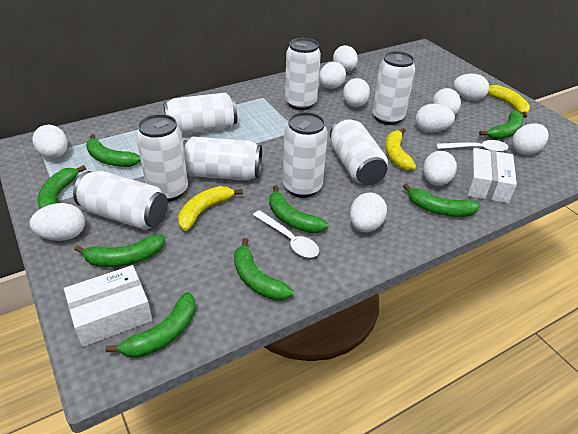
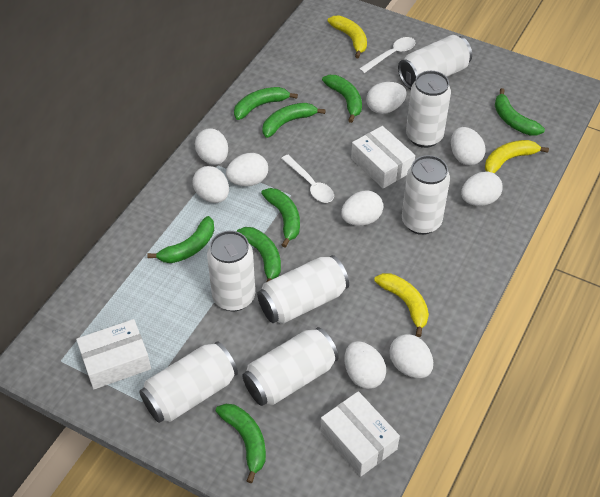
white box: 2 -> 3
white can: 8 -> 7
white egg: 11 -> 9

